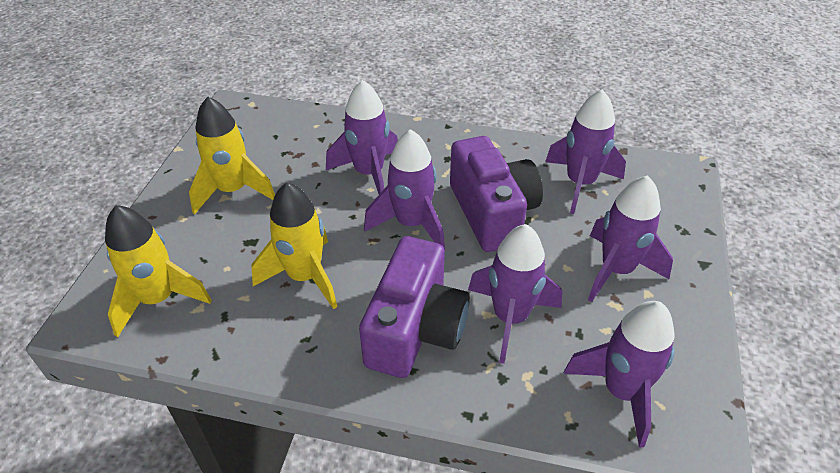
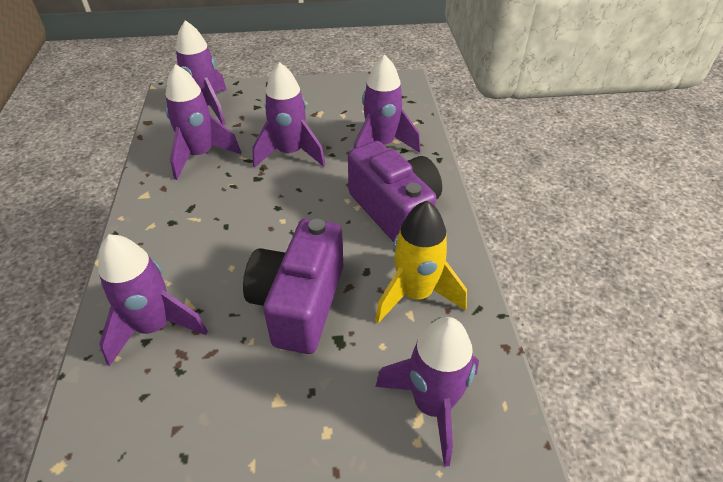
yellow rocket: 3 -> 1

